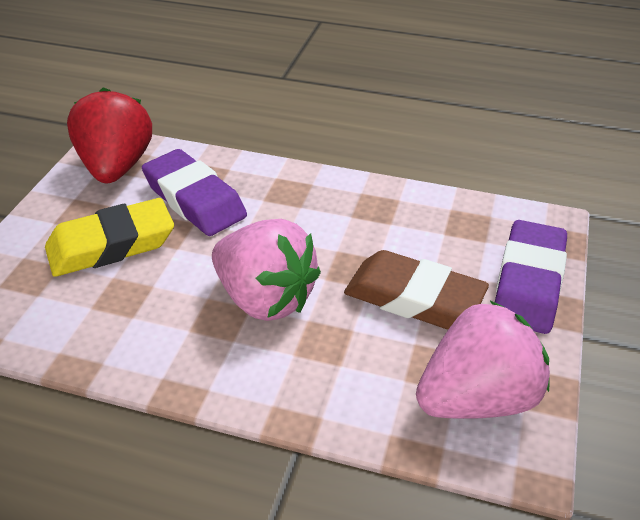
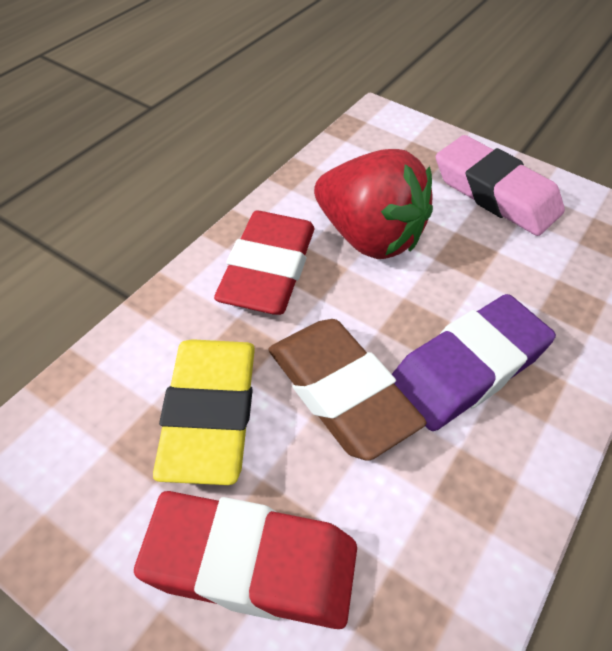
pink eraser: 0 -> 1
pink strawberry: 2 -> 0
purple eraser: 2 -> 1
red eraser: 0 -> 2

